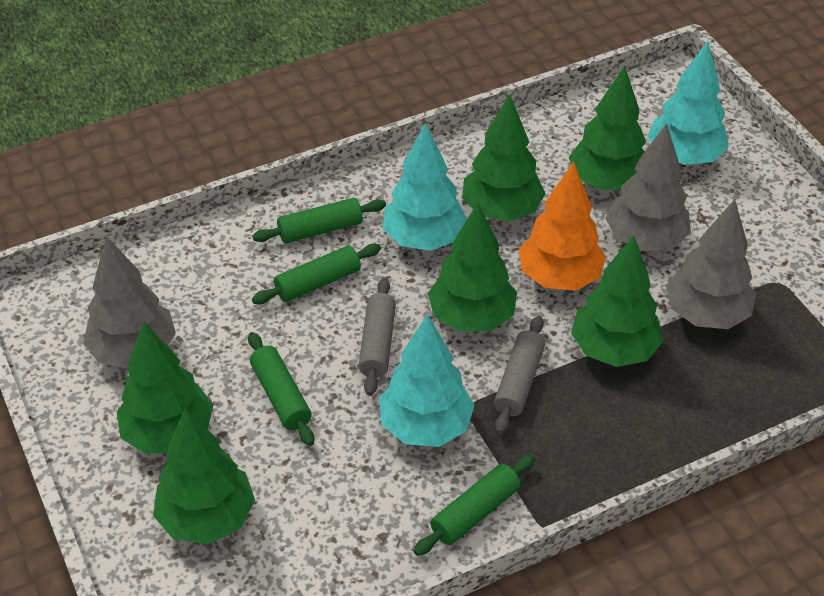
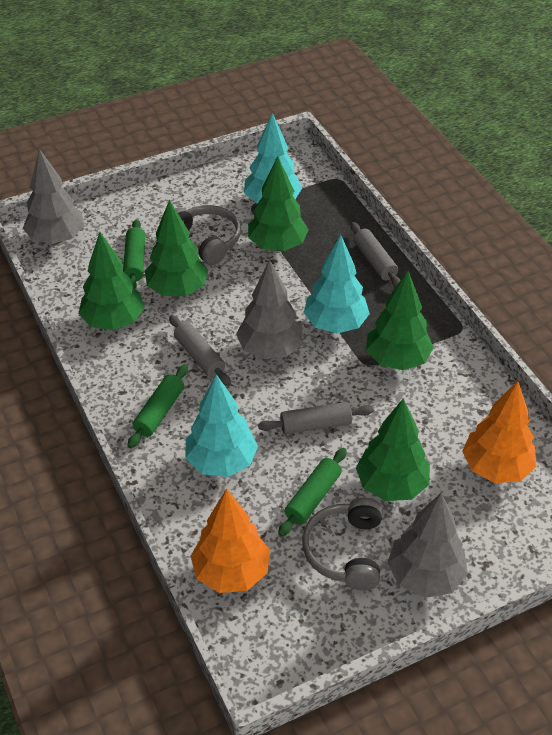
green rolling pin: 4 -> 3
green tree: 6 -> 5
grey headphones: 0 -> 2
grey rolling pin: 2 -> 3
orange tree: 1 -> 2

